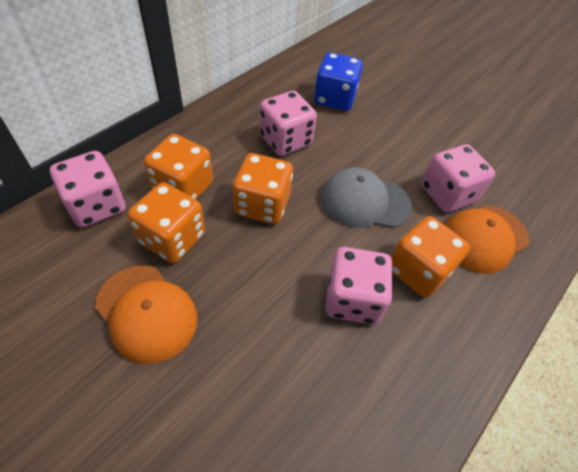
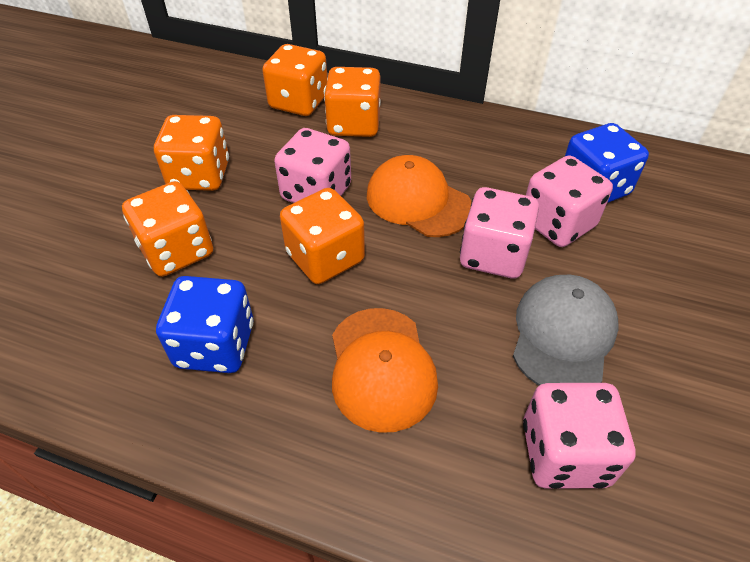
blue dice: 1 -> 2
orange dice: 4 -> 5

